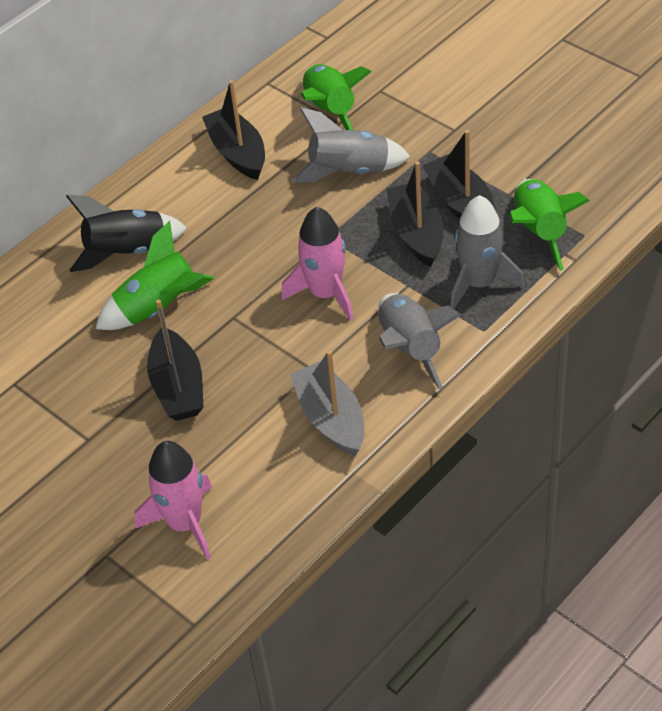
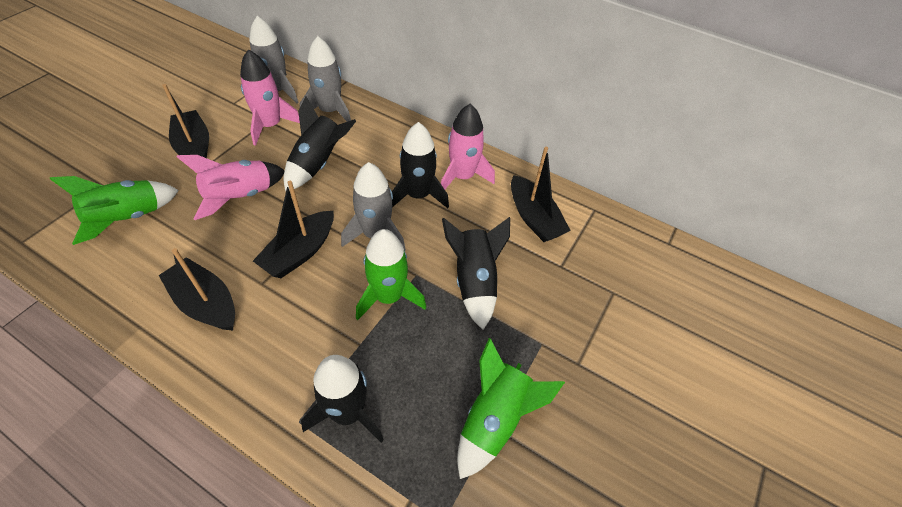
black rocket: 1 -> 4
grey boat: 1 -> 0
pink rocket: 2 -> 3

